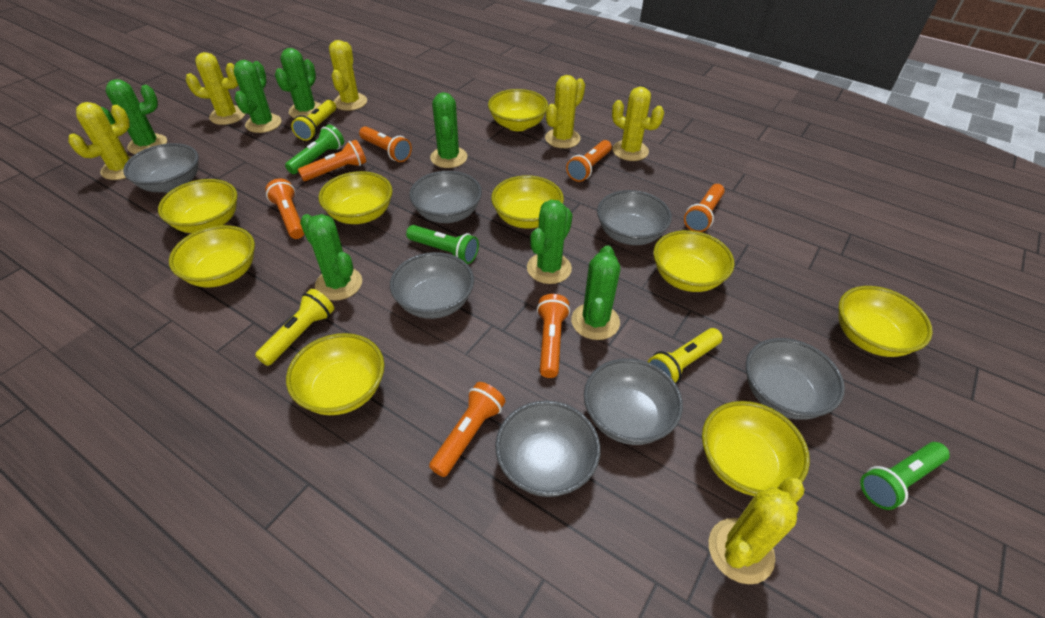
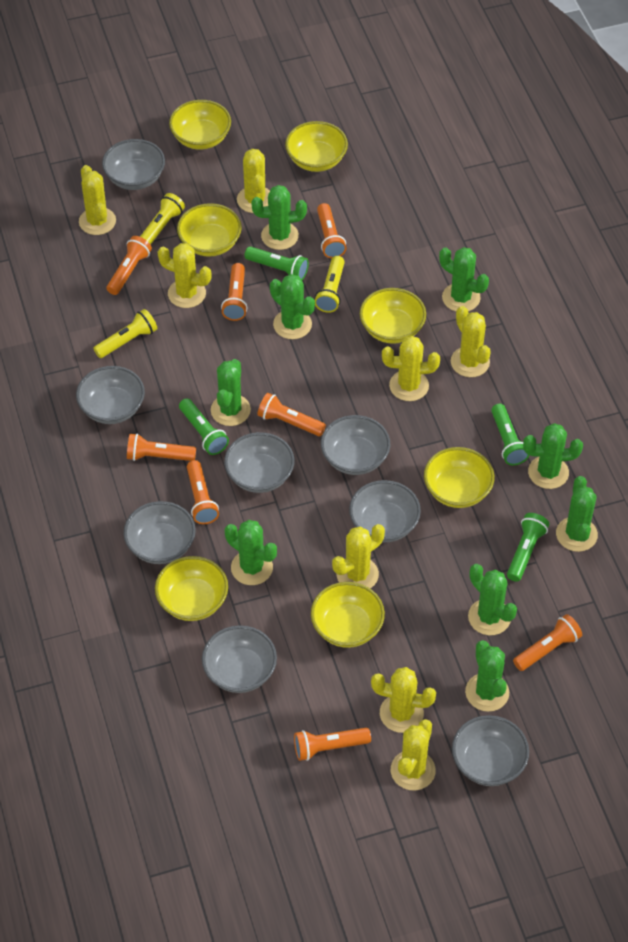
green cactus: 7 -> 9
green flashlight: 3 -> 4
grey bowl: 7 -> 8
orange flashlight: 7 -> 8
yellow bowl: 9 -> 7
yellow cactus: 6 -> 8

